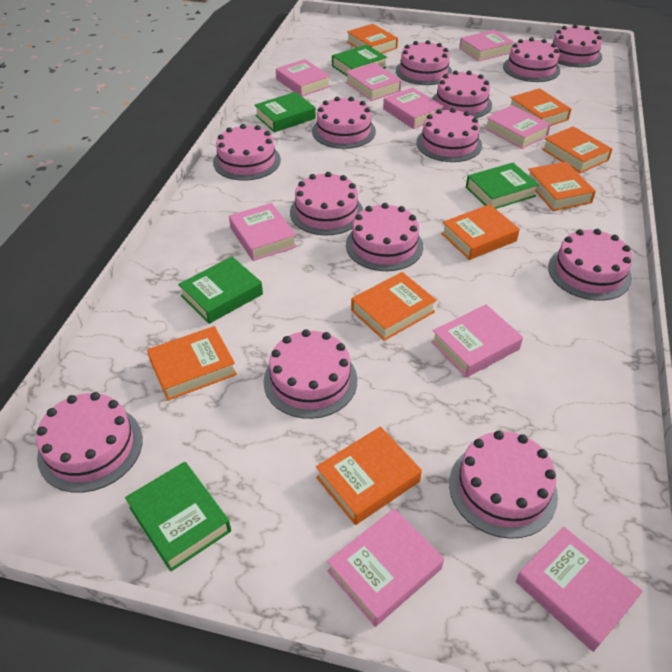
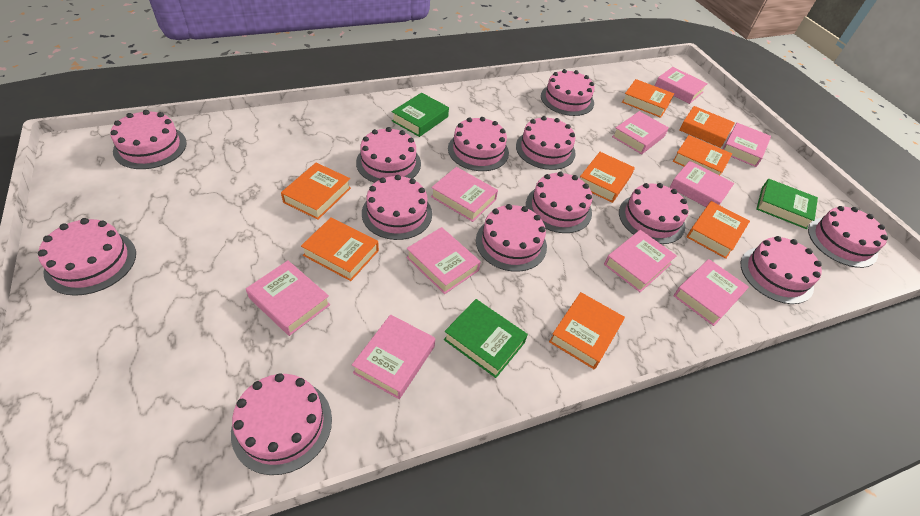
green book: 5 -> 3
pink book: 9 -> 10

